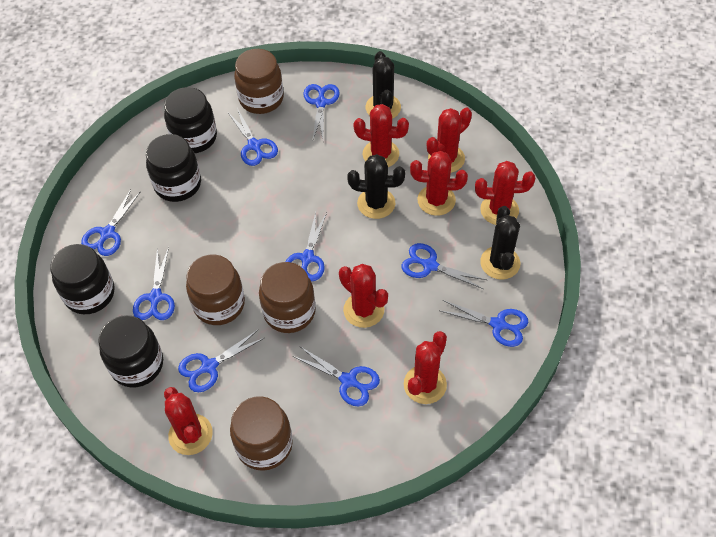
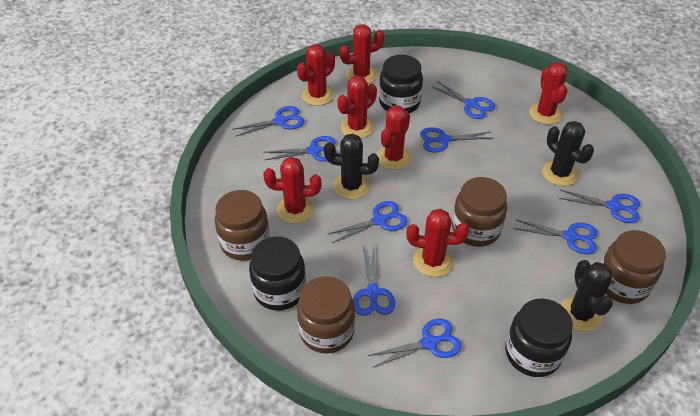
black jar: 4 -> 3

